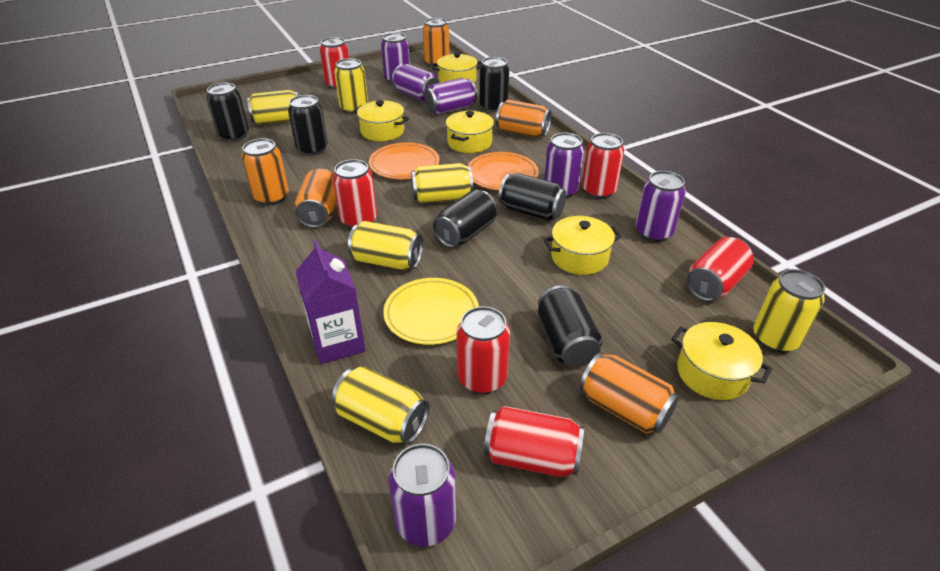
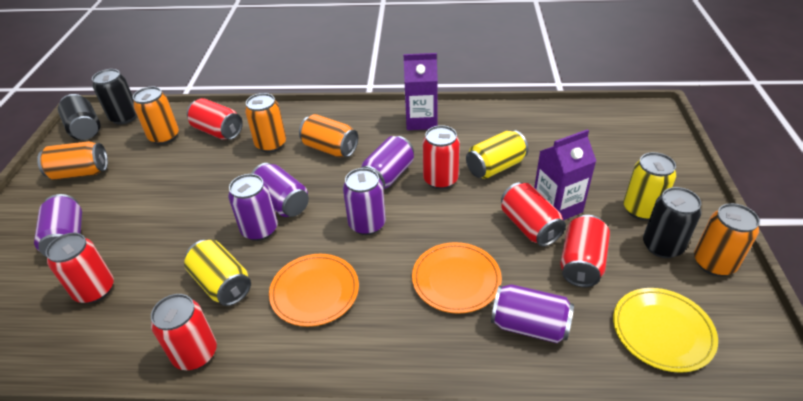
black can: 6 -> 3
purple carton: 1 -> 2
yellow can: 6 -> 3
yellow pot: 5 -> 0

